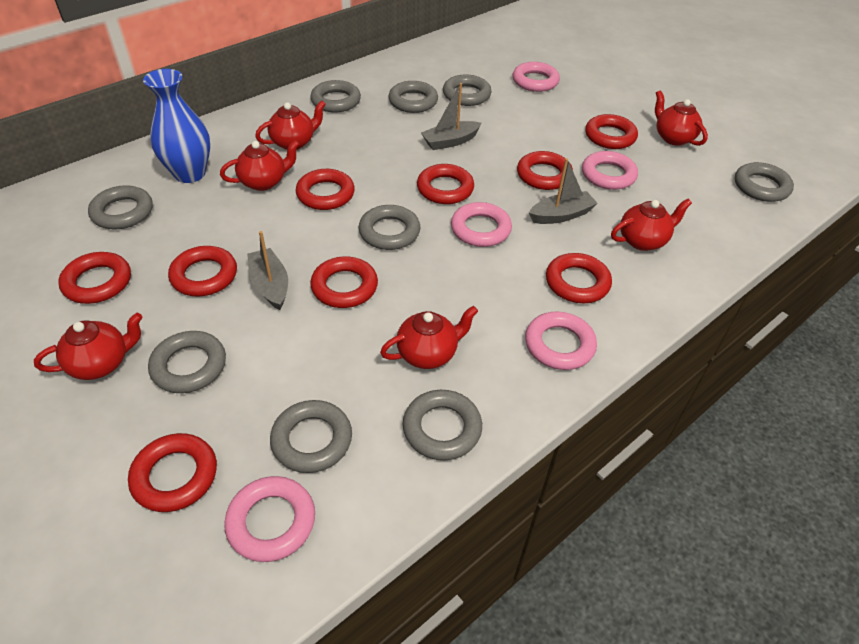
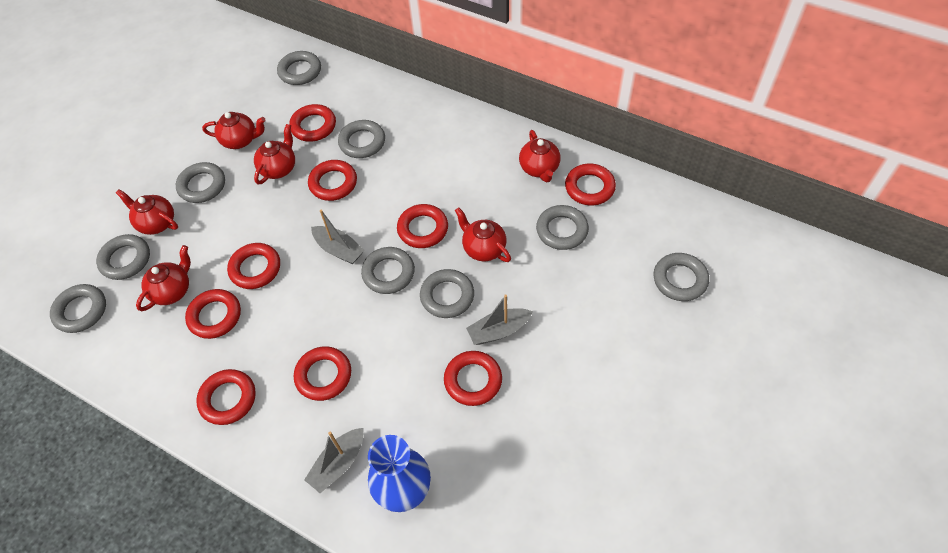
pink ring: 5 -> 0

